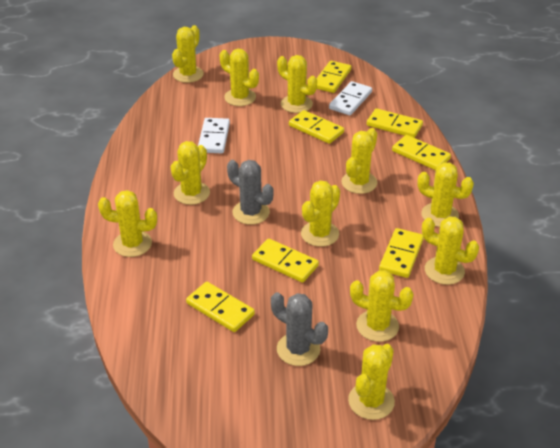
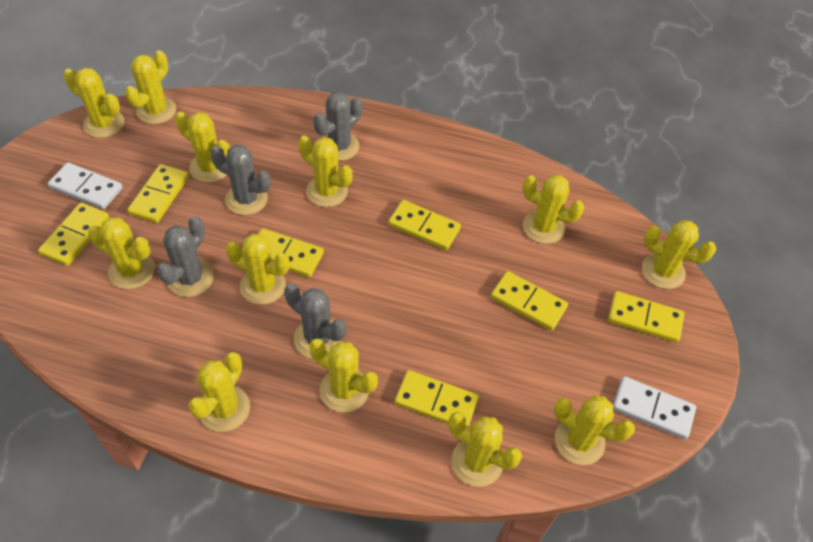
grey cactus: 2 -> 4
yellow cactus: 11 -> 12

